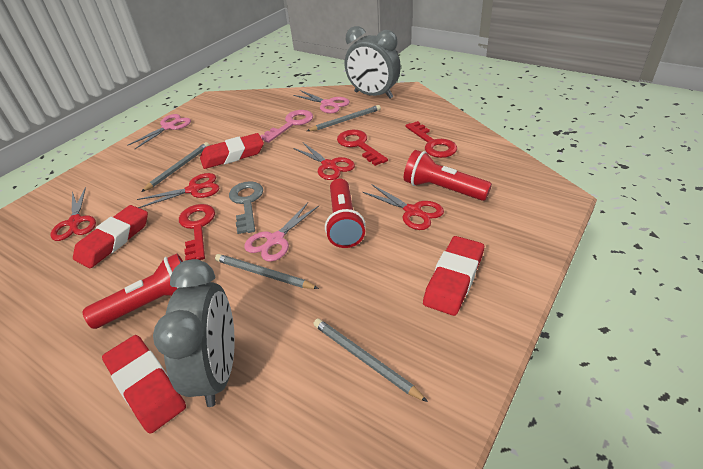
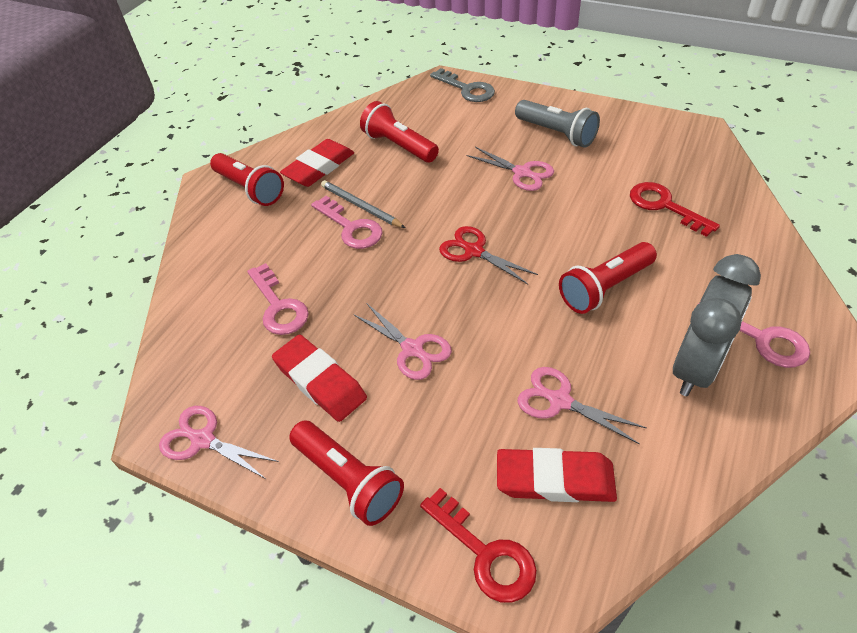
grey clock: 2 -> 1
grey flashlight: 0 -> 1
grey pencil: 4 -> 1
pink key: 1 -> 3
pink scissors: 3 -> 4
red eraser: 4 -> 3
red flashlight: 3 -> 4
red key: 3 -> 2
red scissors: 4 -> 1

